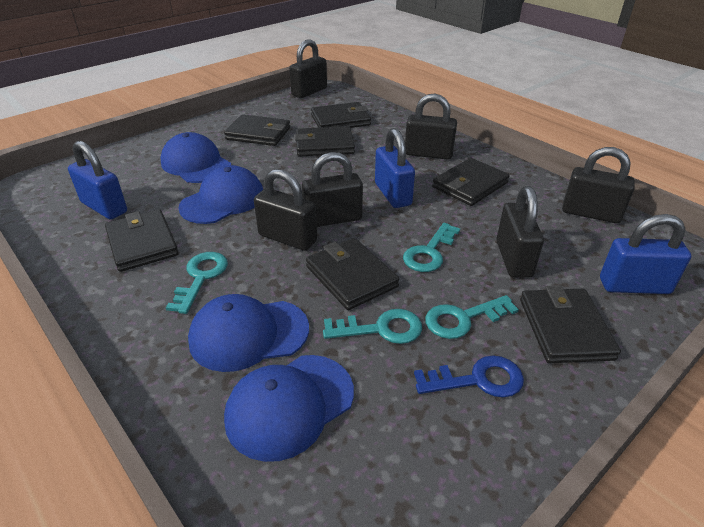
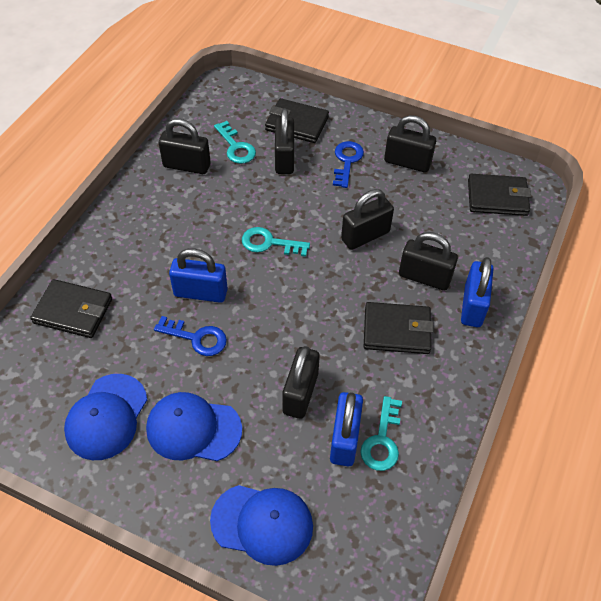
black wallet: 7 -> 4
blue cap: 4 -> 3
blue key: 1 -> 2
turquoise key: 4 -> 3

